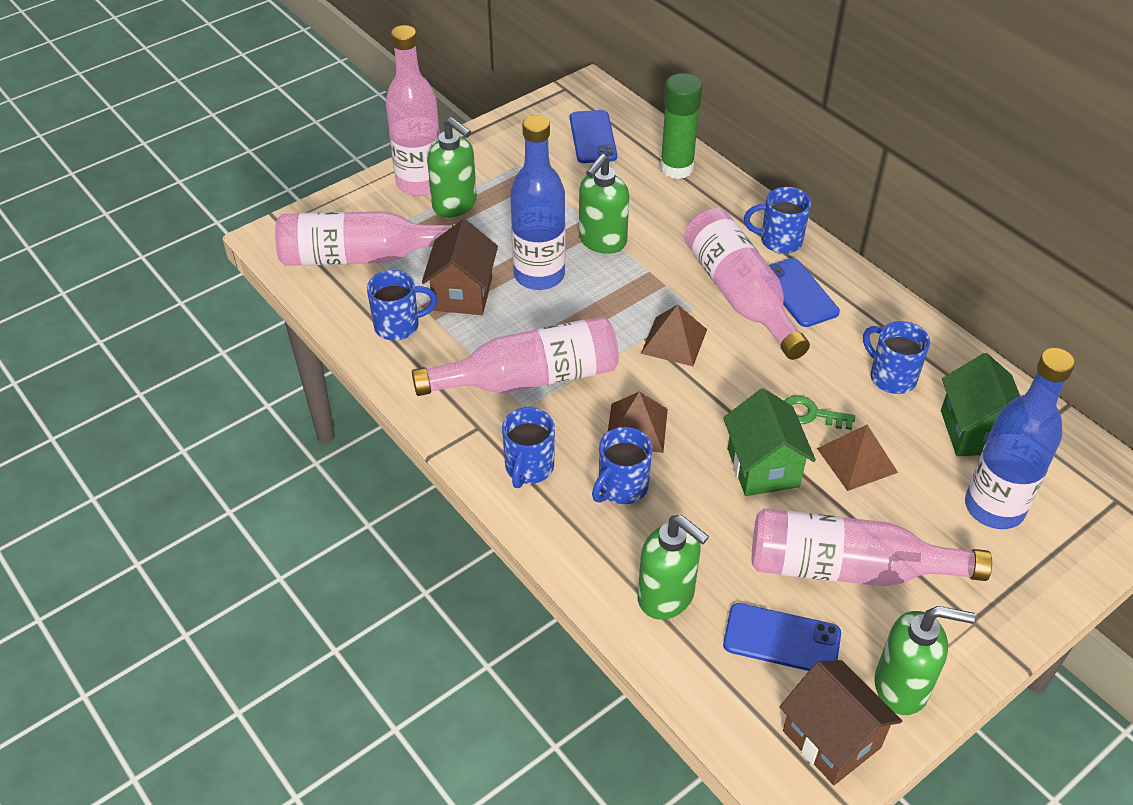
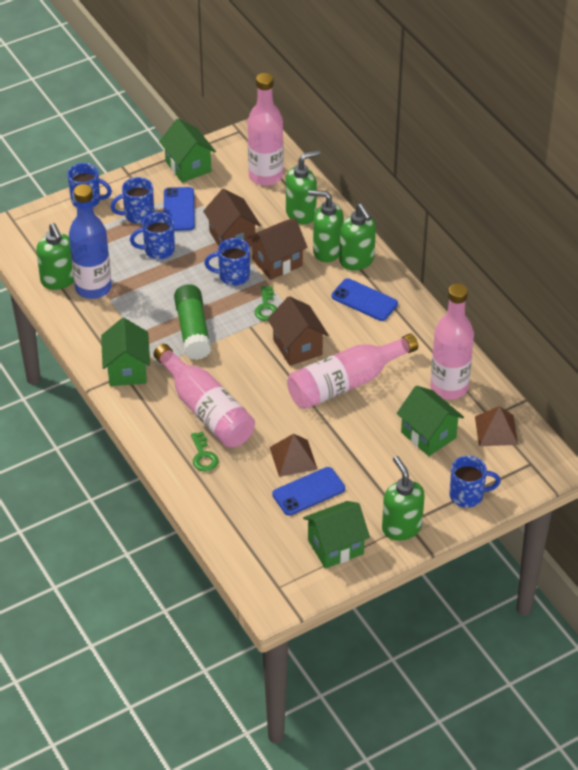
blue bottle: 2 -> 1
brown house: 2 -> 3
brown pyramid: 3 -> 2
green house: 2 -> 4
green key: 1 -> 2
green soap dispenser: 4 -> 5
pink bottle: 5 -> 4

